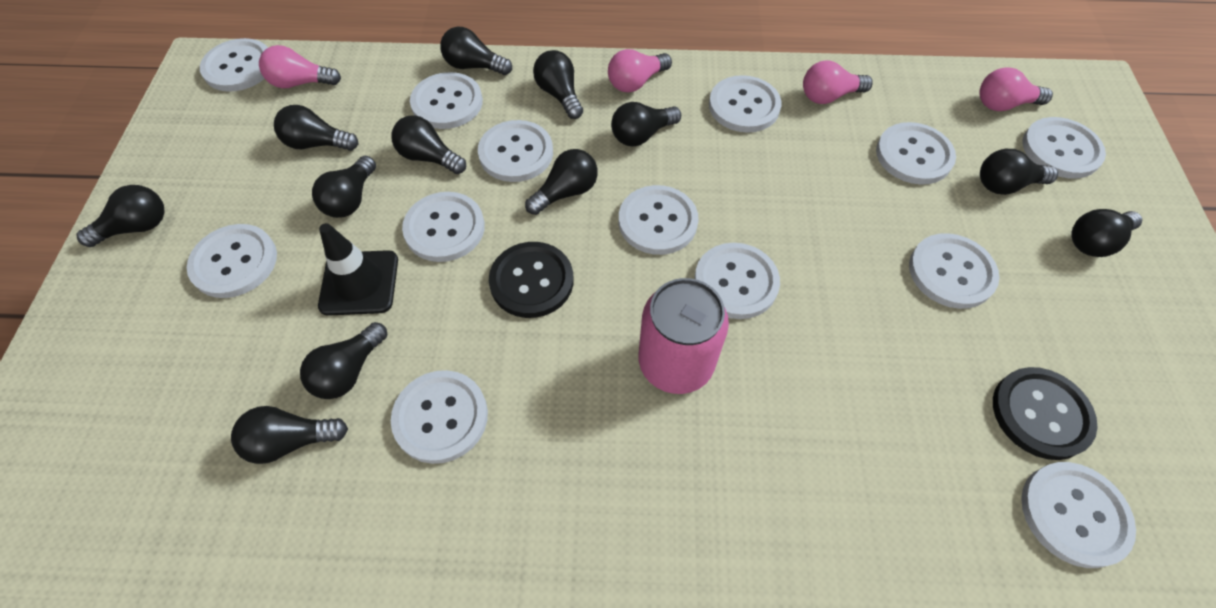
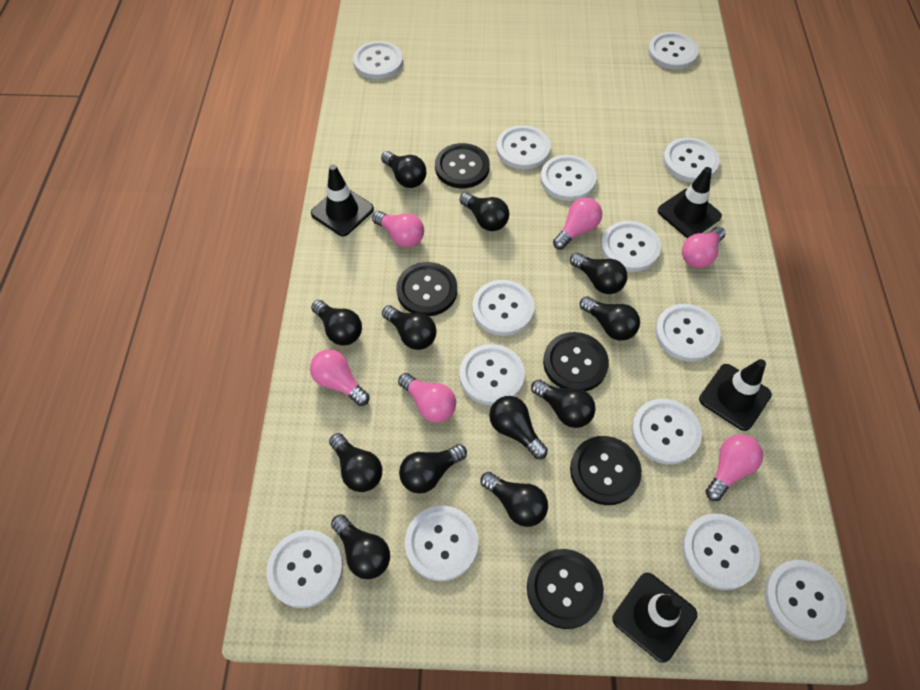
black button: 2 -> 5
black traffic cone: 1 -> 4
pink can: 1 -> 0
pink light bulb: 4 -> 6
white button: 13 -> 14

